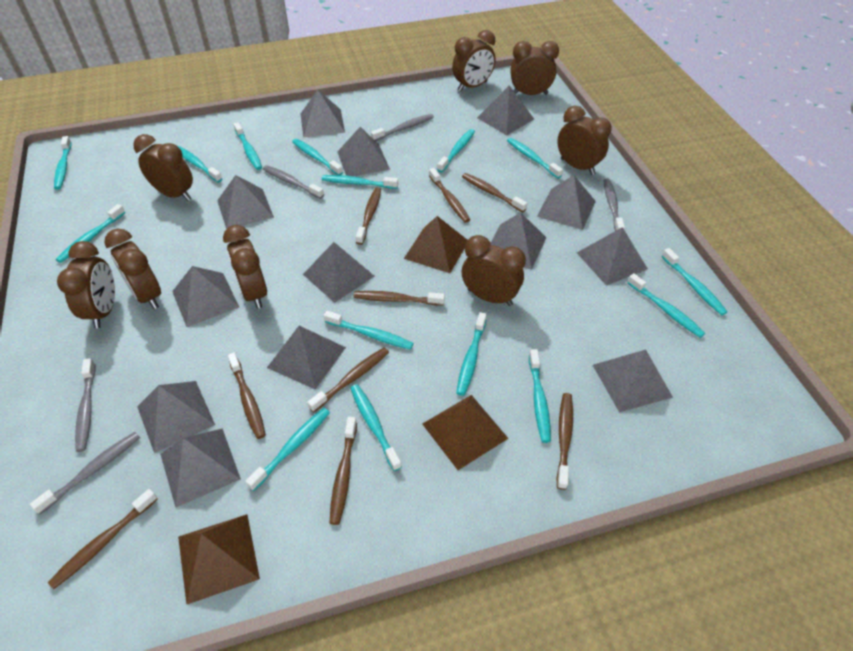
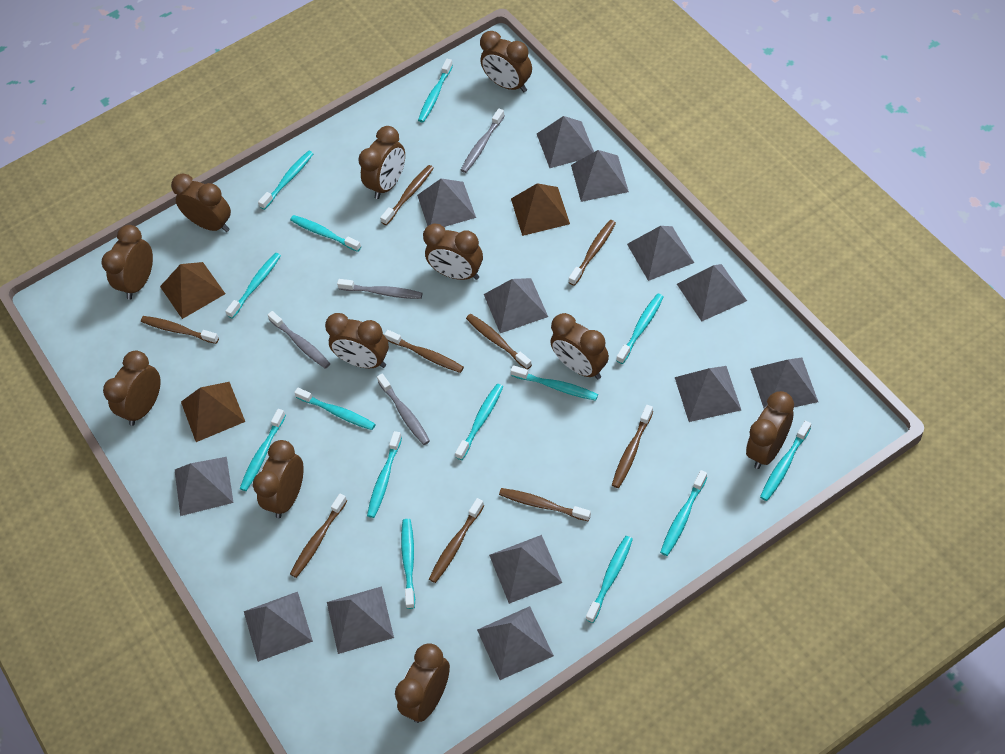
brown clock: 8 -> 11
grey toothbrush: 5 -> 4
turquoise toothbrush: 15 -> 14

